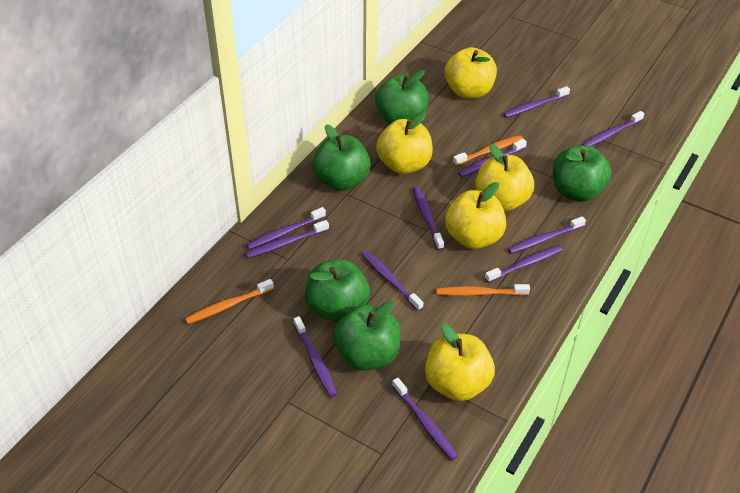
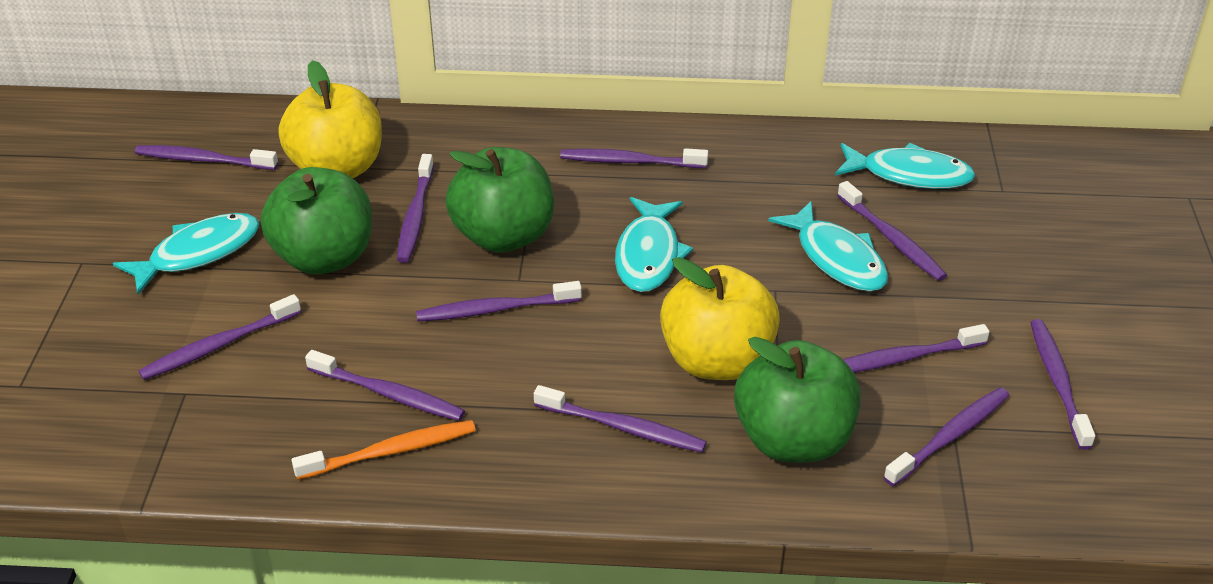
green apple: 5 -> 3
orange toothbrush: 3 -> 1
turquoise fish: 0 -> 4
yellow apple: 5 -> 2

